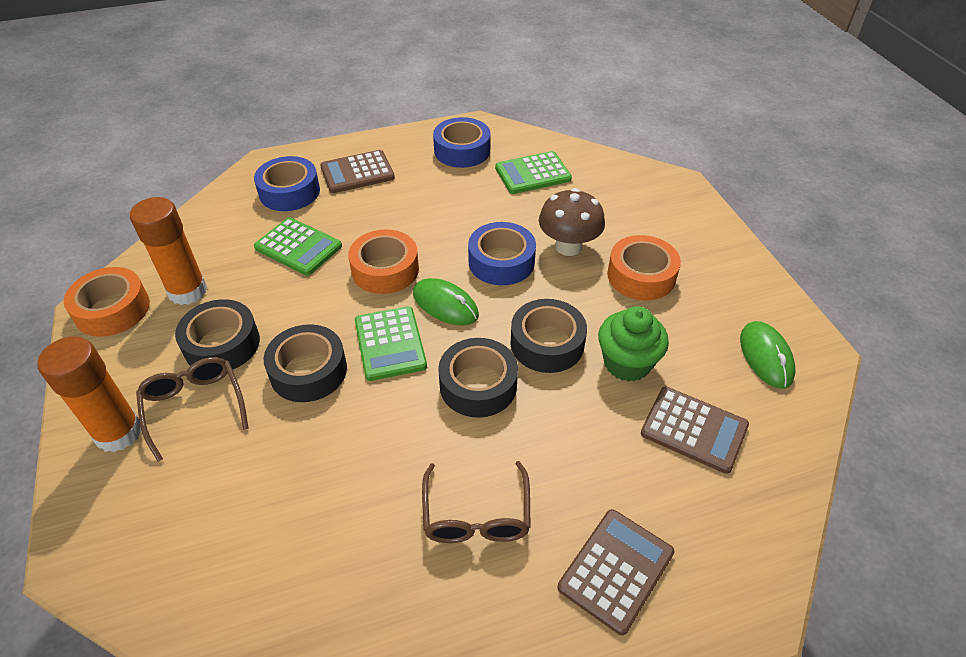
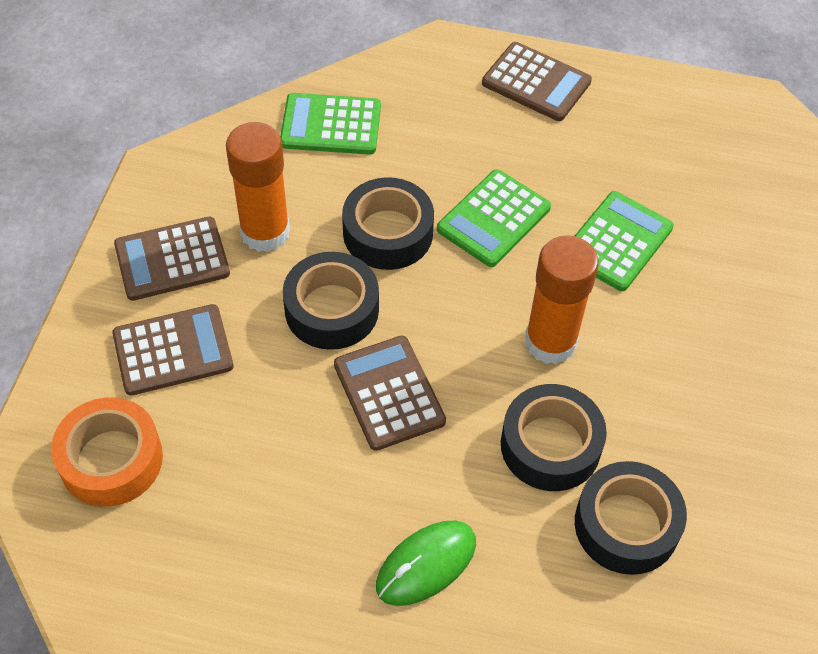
blue tape: 3 -> 0
brown calculator: 3 -> 4
brown glasses: 2 -> 0
brown mushroom: 1 -> 0
green cupcake: 1 -> 0
green mouse: 2 -> 1
orange tape: 3 -> 1

